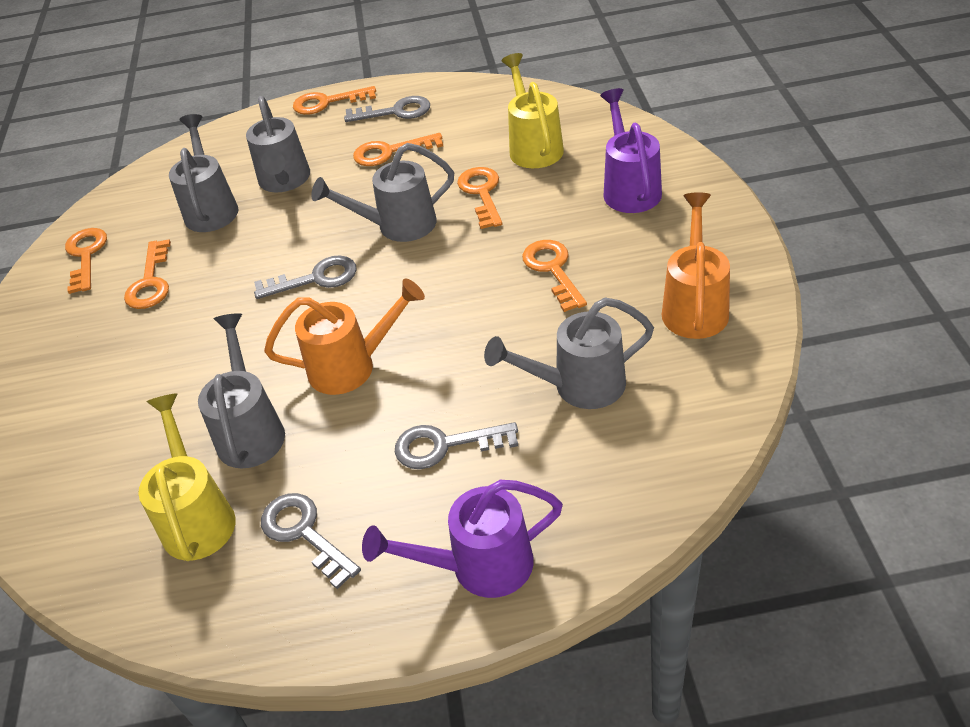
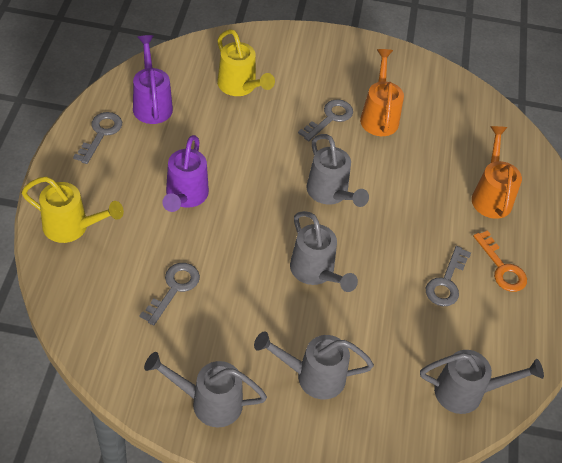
orange key: 6 -> 1

